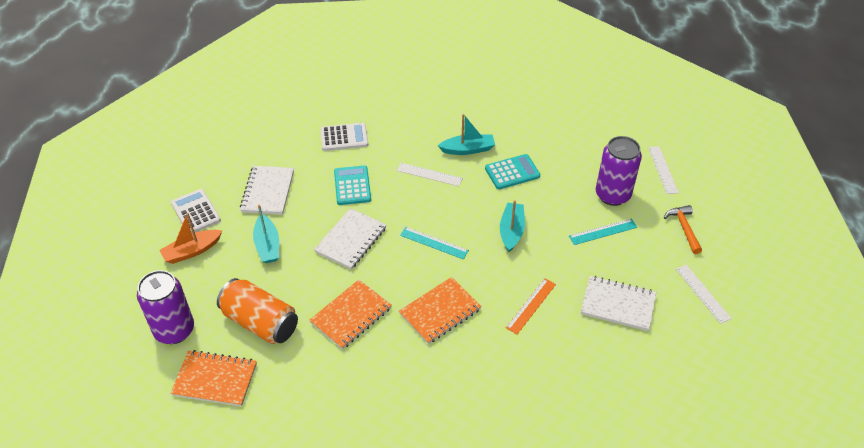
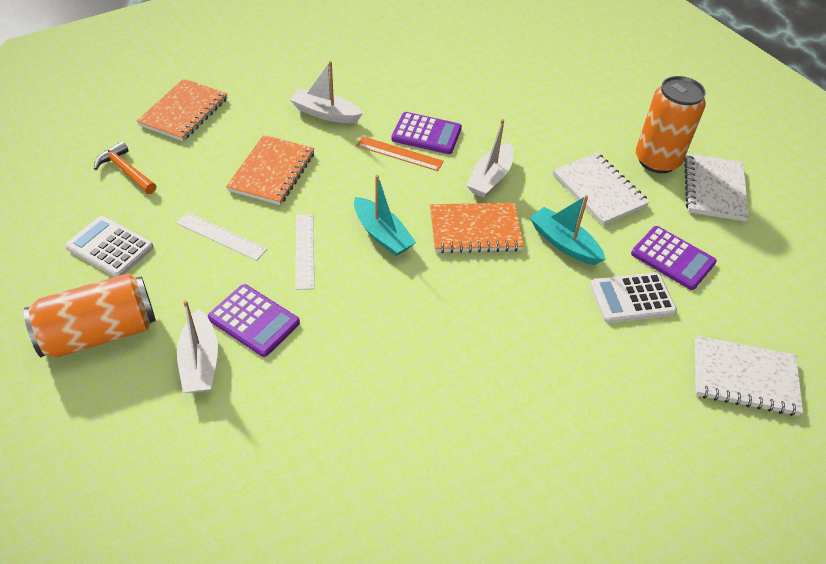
orange boat: 1 -> 0
orange can: 1 -> 2
purple calculator: 0 -> 3
purple can: 2 -> 0
turquoise boat: 3 -> 2
turquoise calculator: 2 -> 0
turquoise ruler: 2 -> 0
white boat: 0 -> 3
white ruler: 3 -> 2

